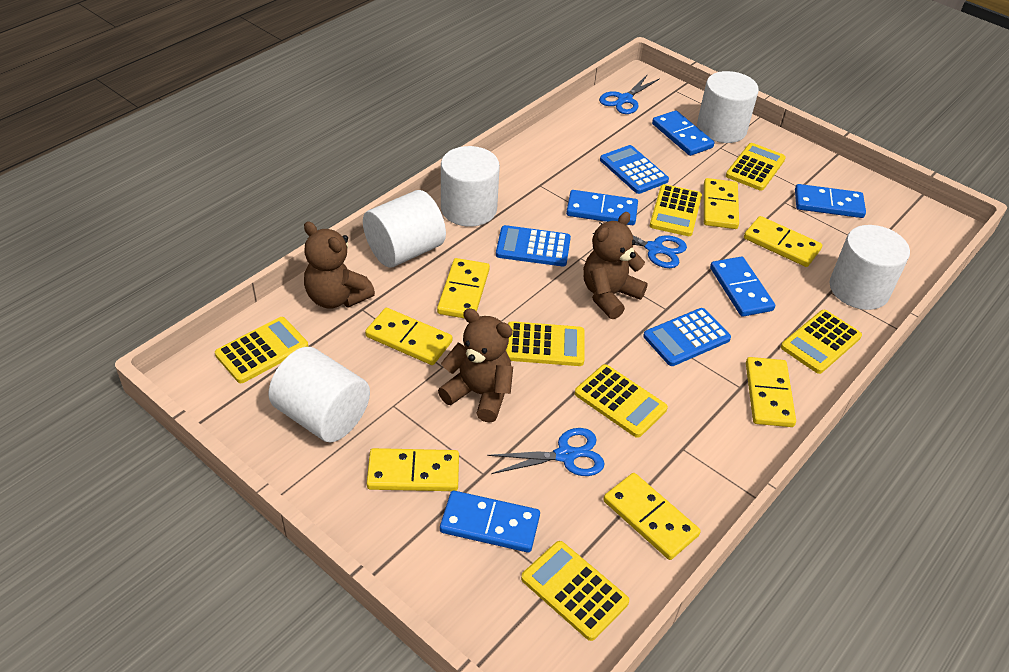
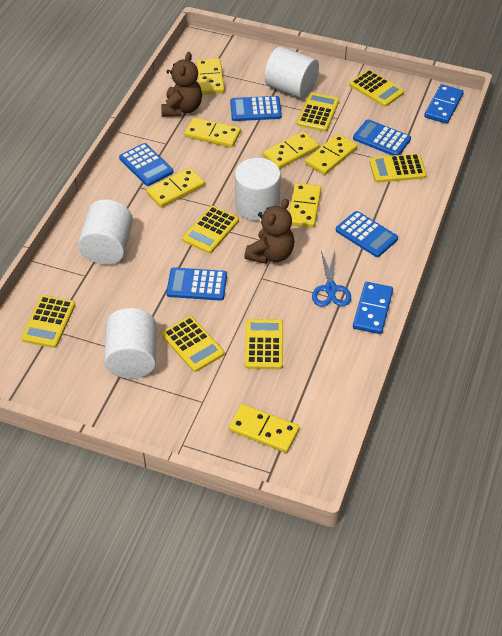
blue calculator: 3 -> 5
blue domino: 5 -> 2
blue scissors: 3 -> 1
brown teddy bear: 3 -> 2
white cylinder: 5 -> 4

